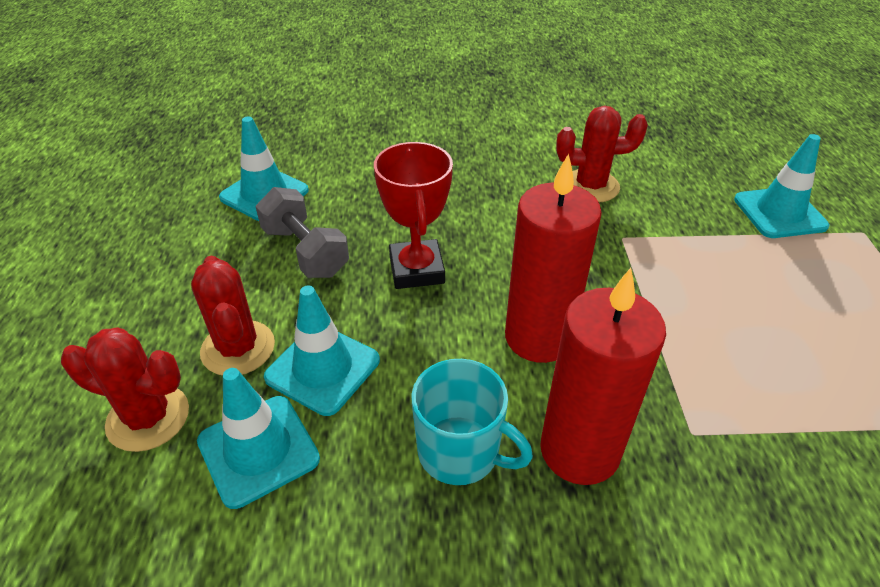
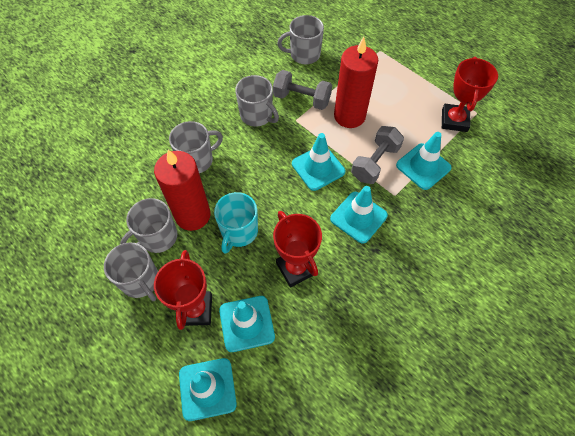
grey dumbbell: 1 -> 2
grey mug: 0 -> 5
red cactus: 3 -> 0
red trophy: 1 -> 3
turquoise traffic cone: 4 -> 5

